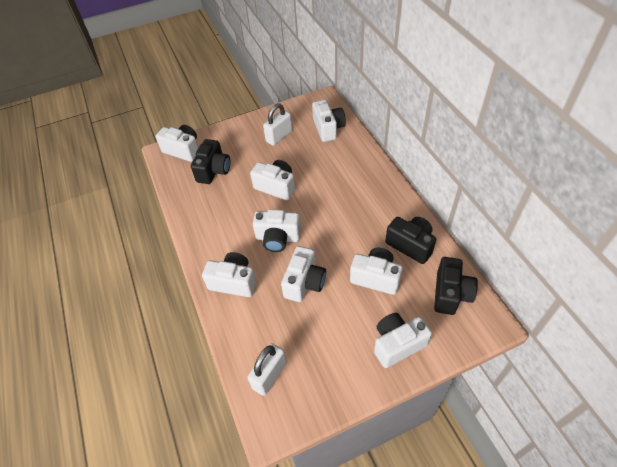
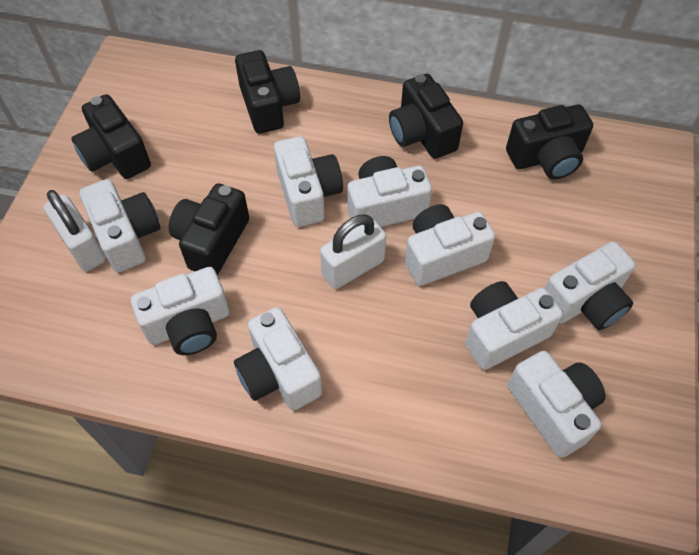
black camera: 3 -> 5
white camera: 8 -> 9

